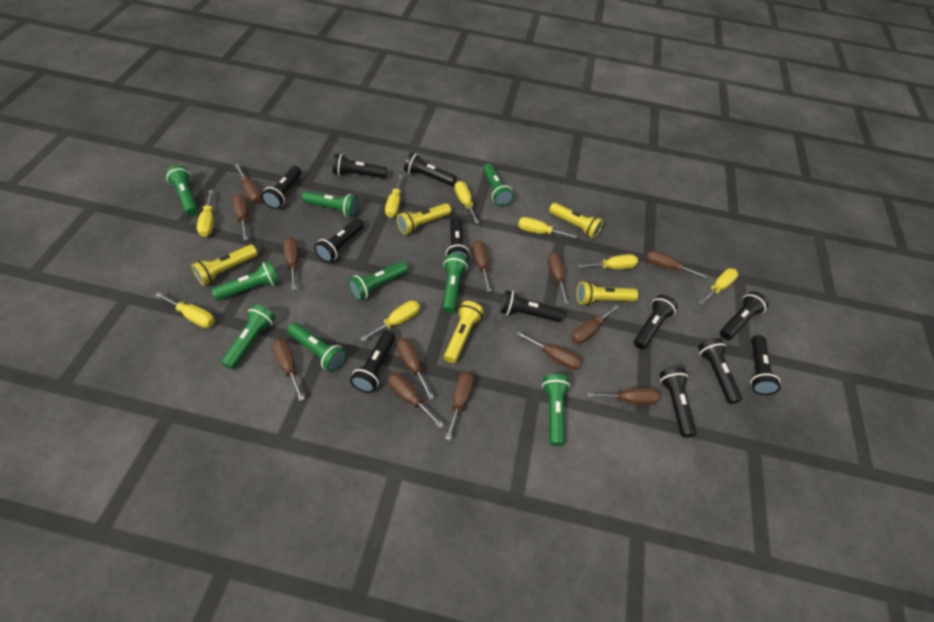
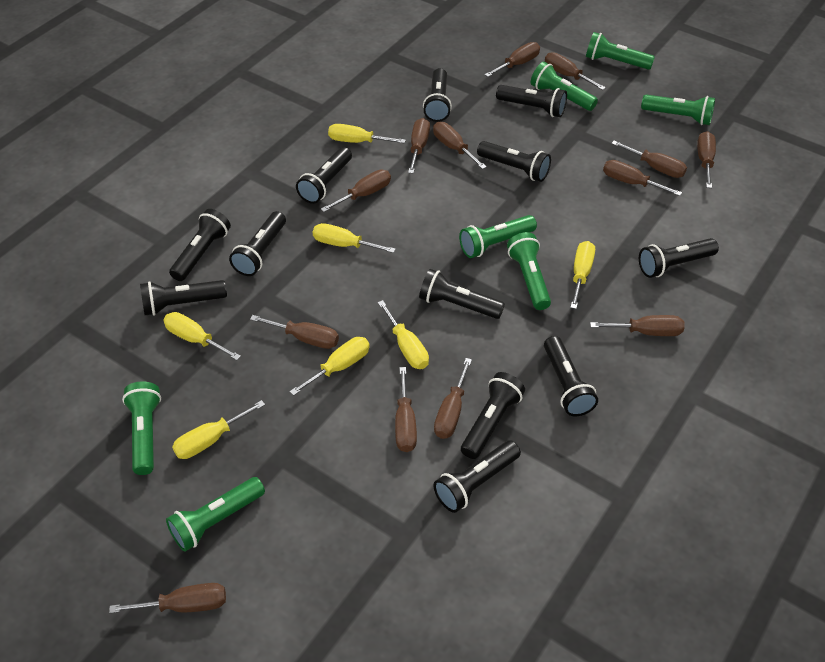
green flashlight: 9 -> 7
yellow flashlight: 5 -> 0
yellow screwdriver: 8 -> 7

